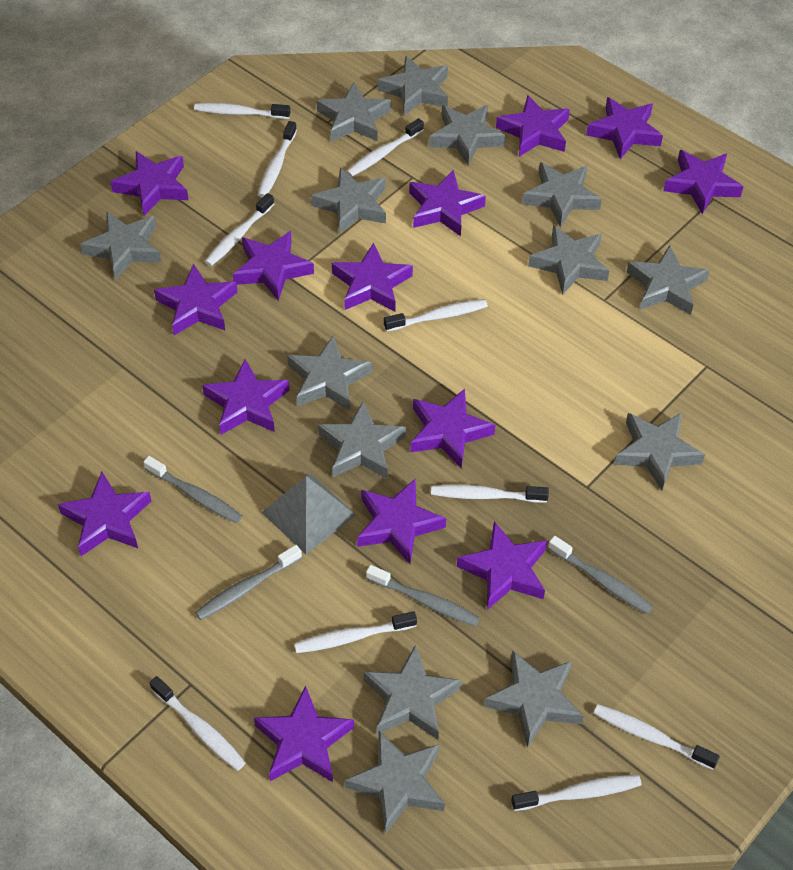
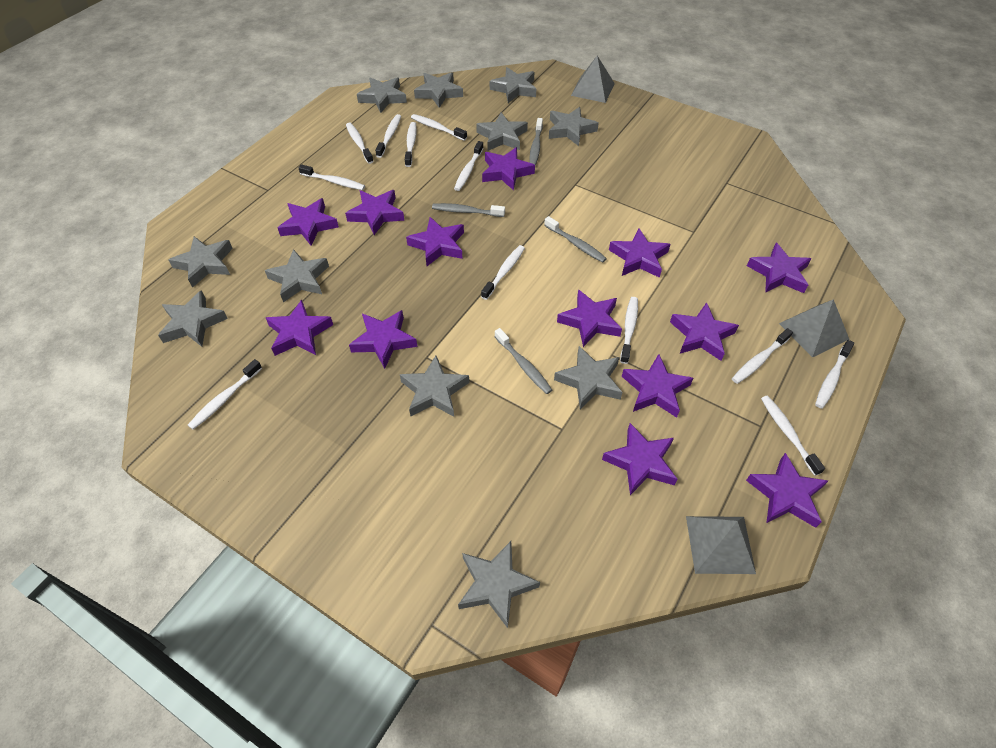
grey pyramid: 1 -> 3
grey star: 14 -> 11
purple star: 14 -> 13
white toothbrush: 10 -> 12

